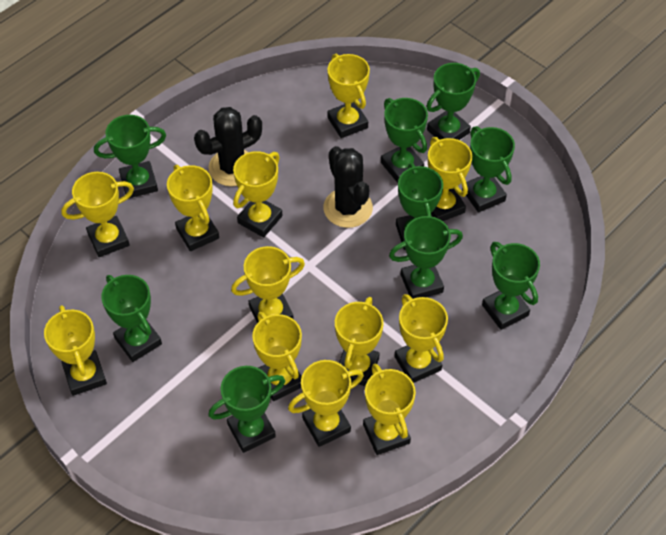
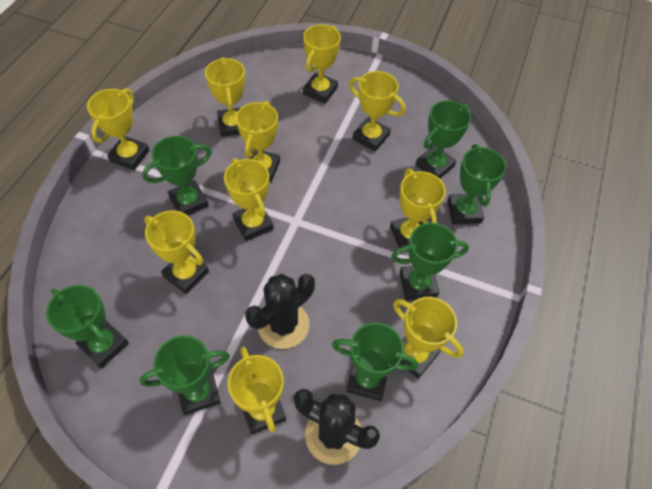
green trophy: 9 -> 7
yellow trophy: 12 -> 10

